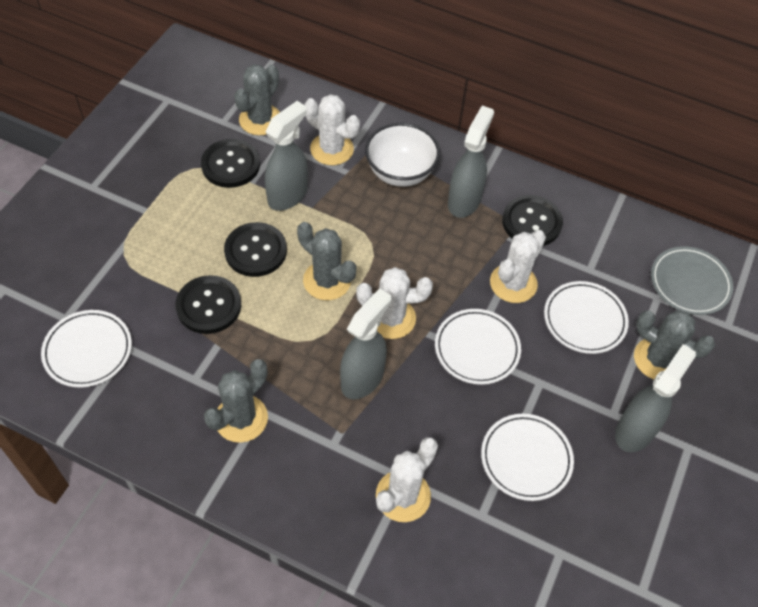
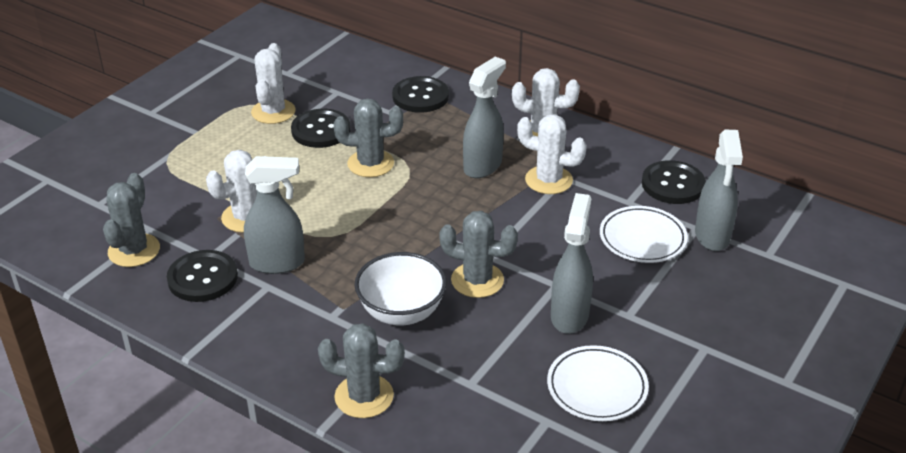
grey plate: 1 -> 0
white plate: 4 -> 2

